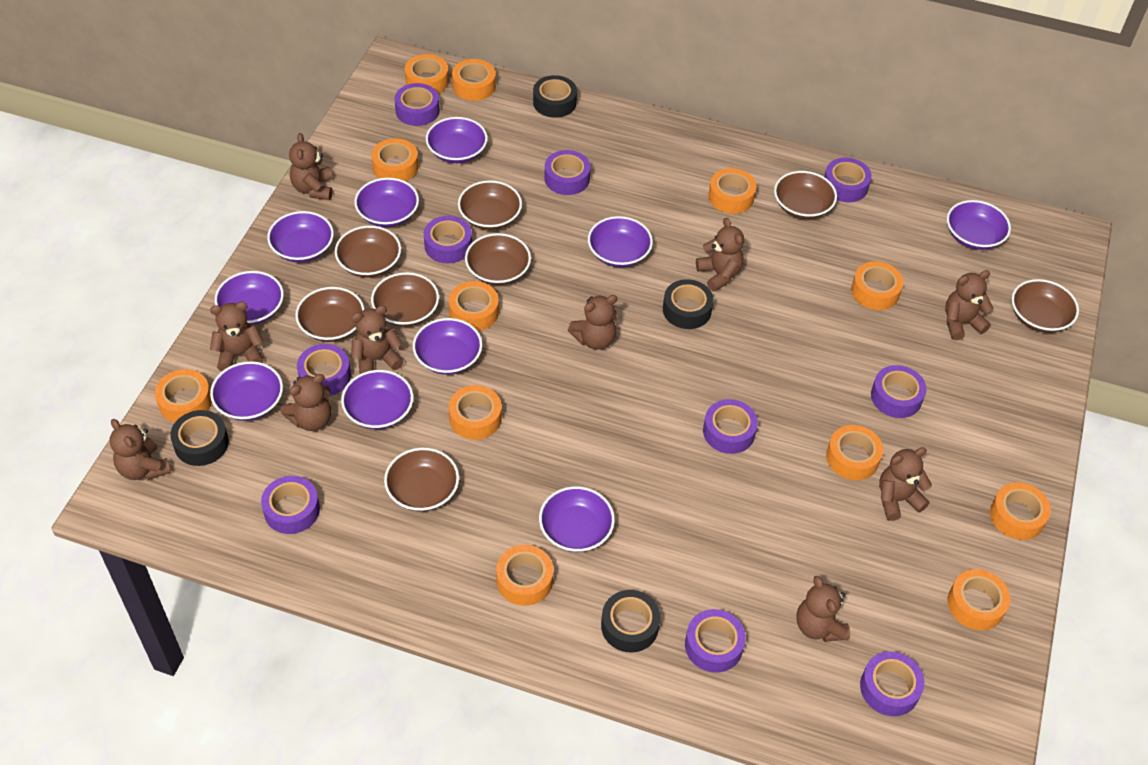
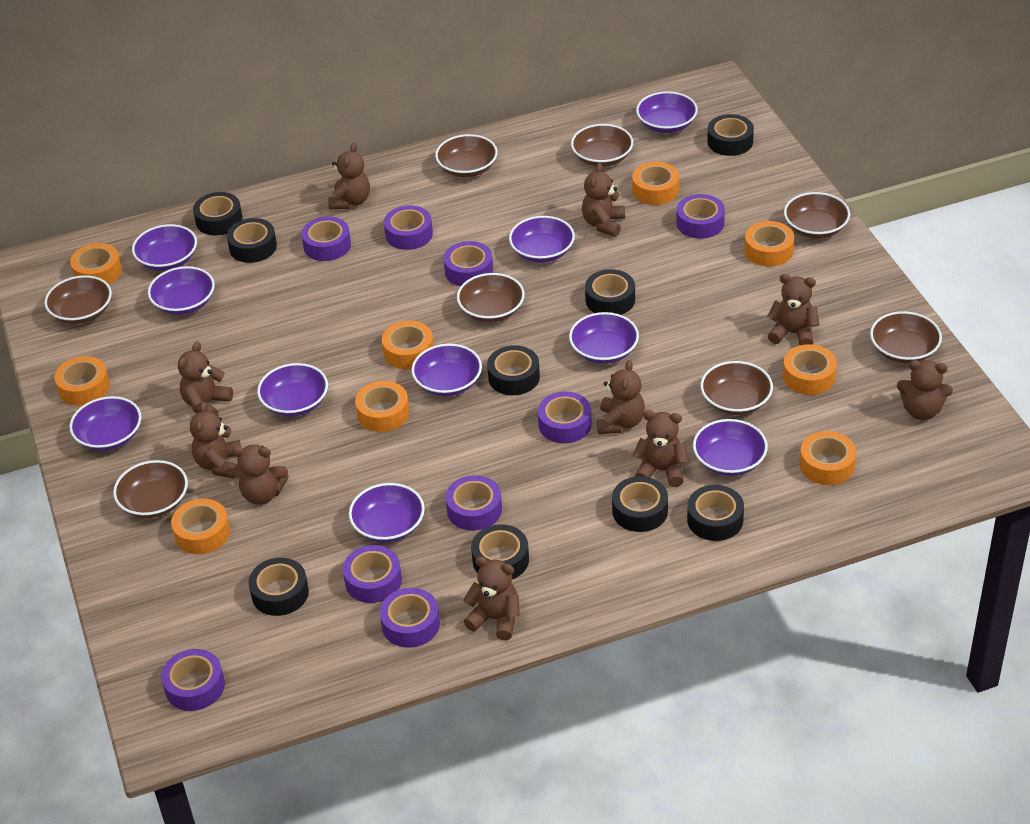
black tape: 4 -> 9
orange tape: 12 -> 9
purple tape: 10 -> 9

